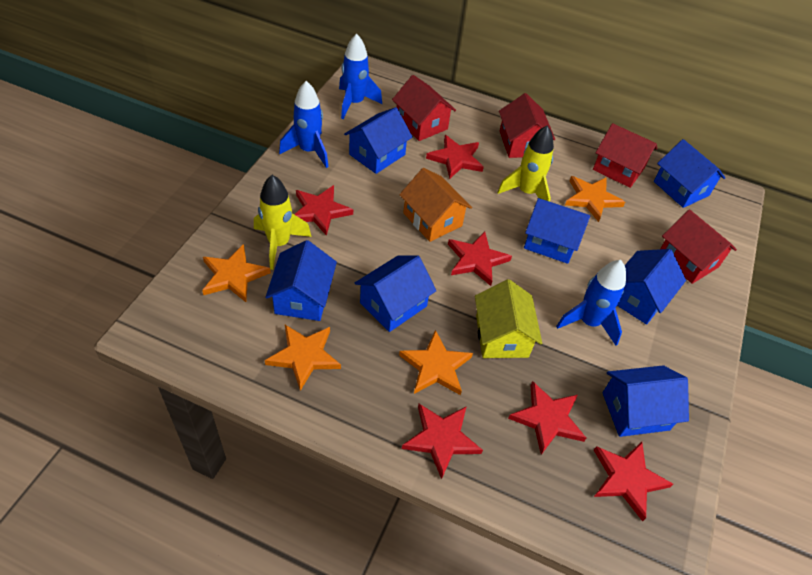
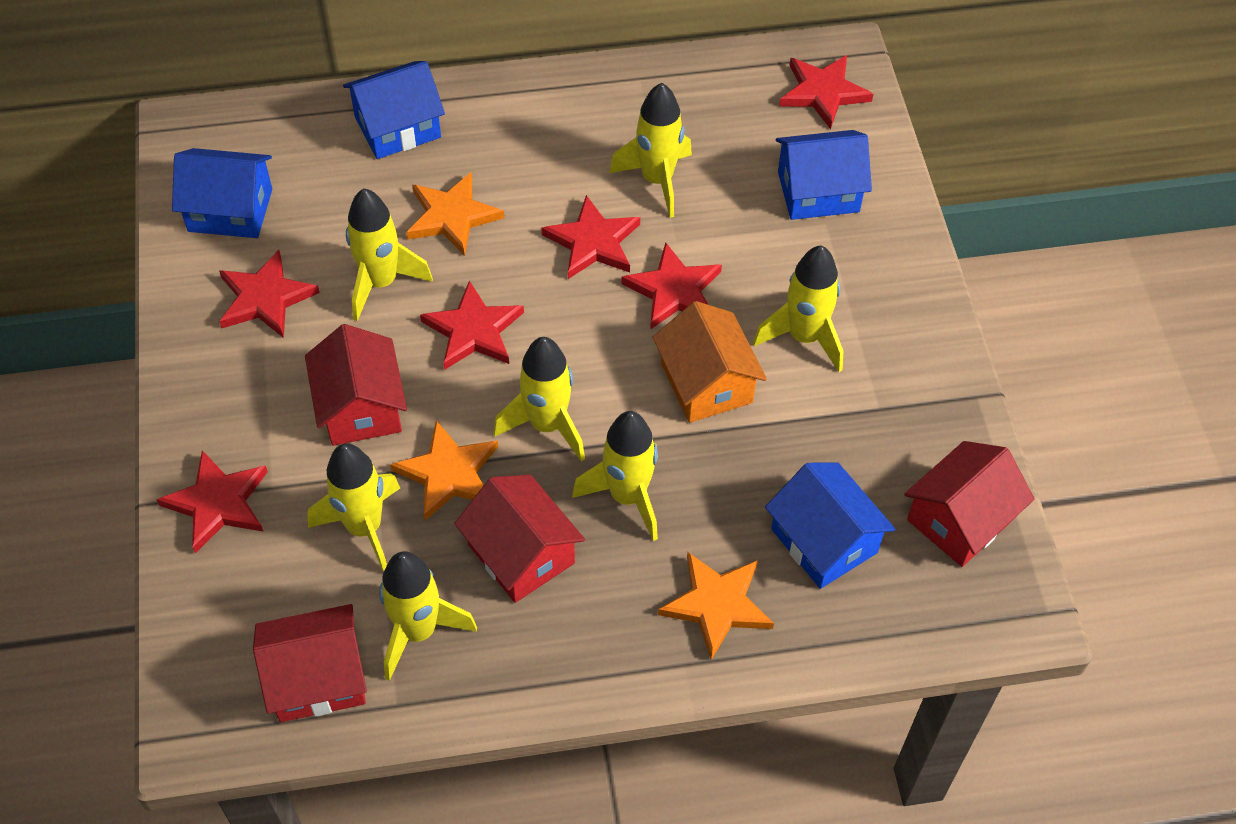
blue house: 7 -> 4
blue rocket: 3 -> 0
orange star: 4 -> 3
yellow house: 1 -> 0
yellow rocket: 2 -> 7

